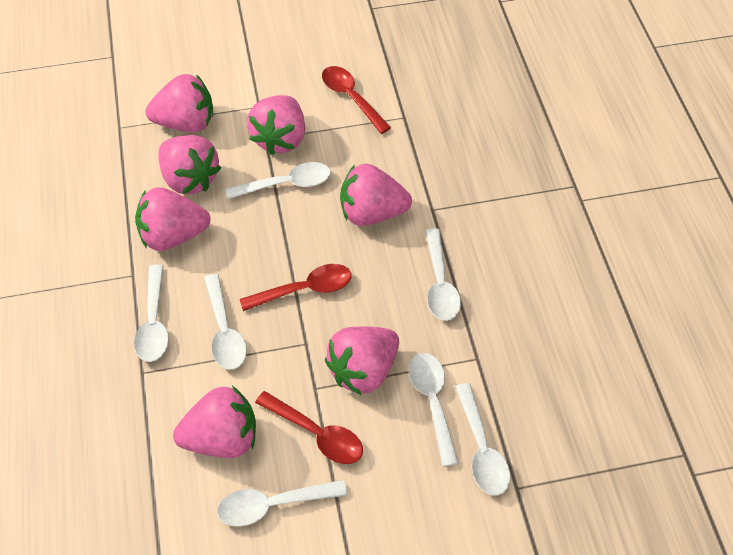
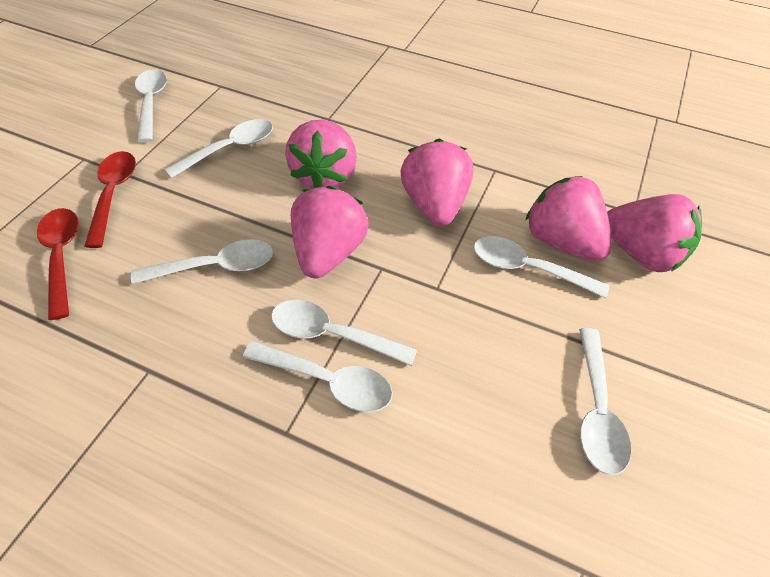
pink strawberry: 7 -> 5
red spoon: 3 -> 2

